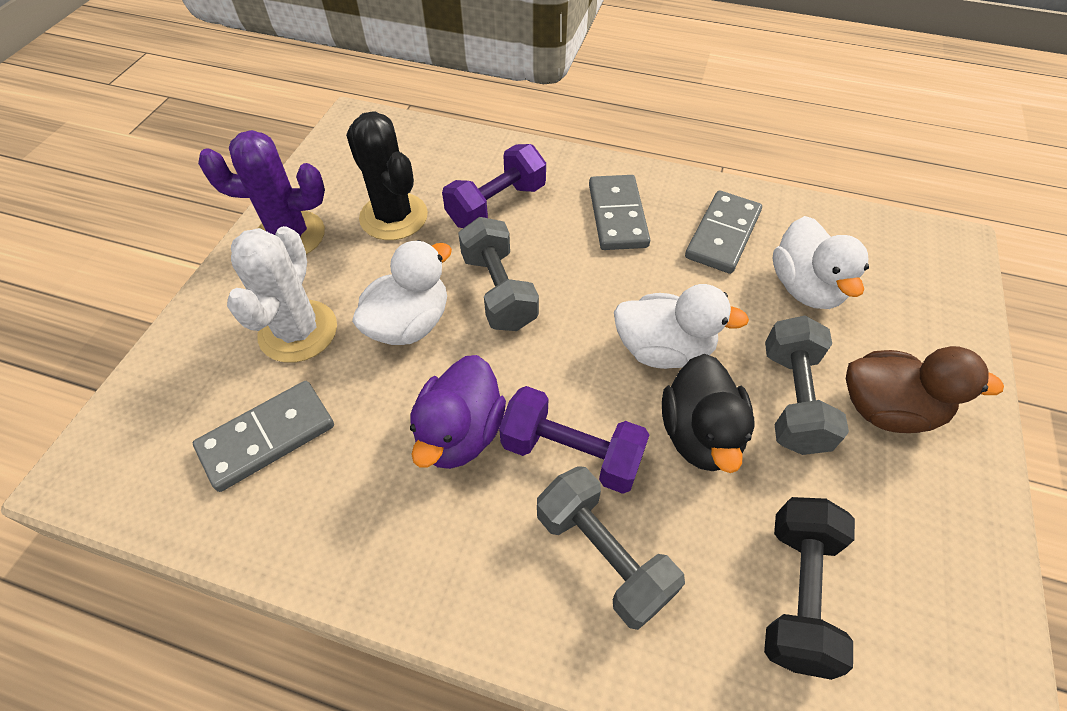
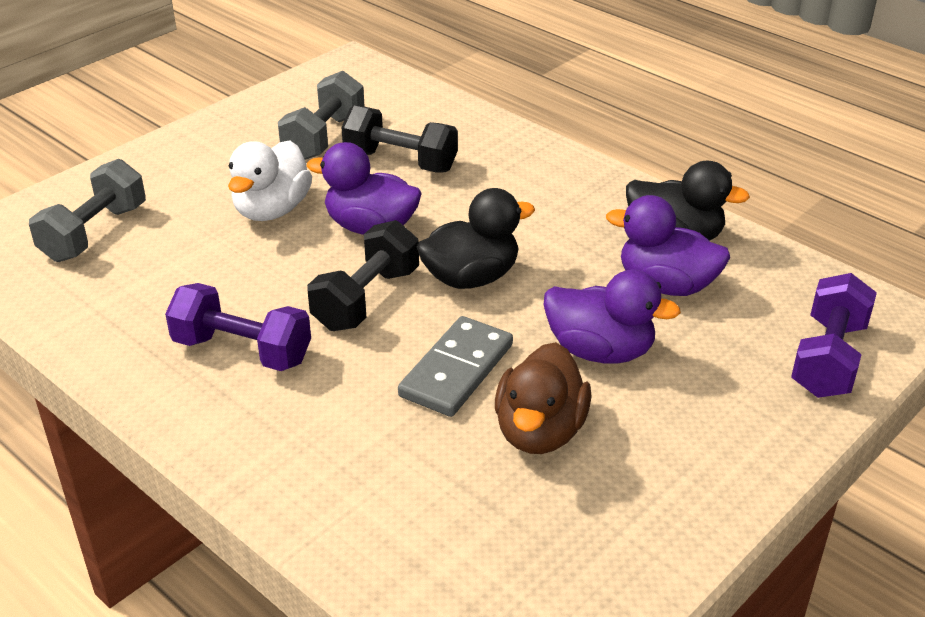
black cactus: 1 -> 0
black duck: 1 -> 2
black dumbbell: 1 -> 2
grey domino: 3 -> 1
grey dumbbell: 3 -> 2
purple cactus: 1 -> 0
purple duck: 1 -> 3
white cactus: 1 -> 0
white duck: 3 -> 1

